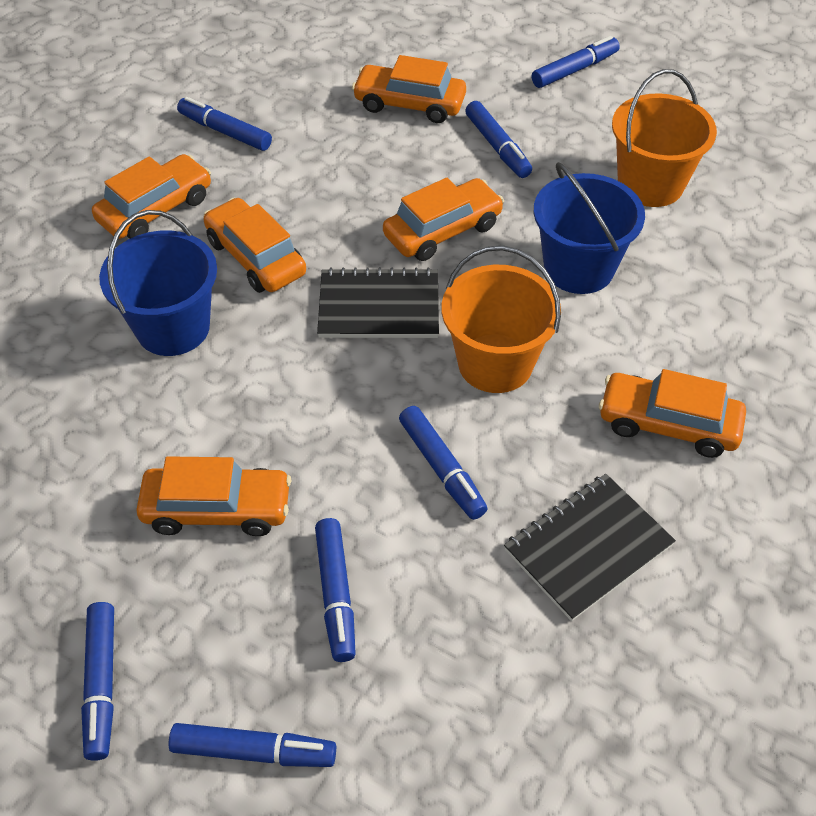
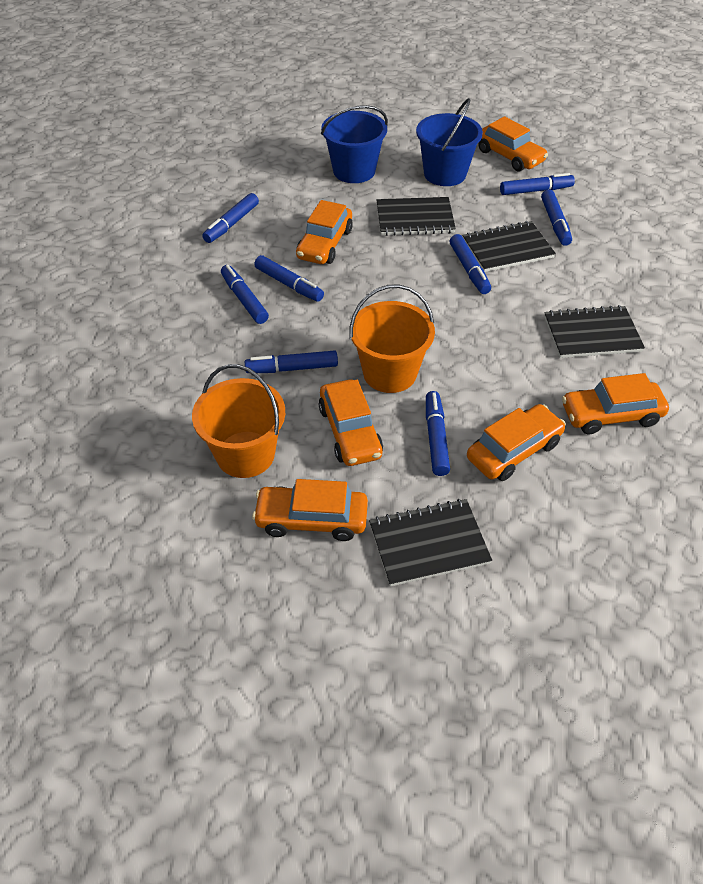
black notebook: 2 -> 4
blue marker: 7 -> 8

